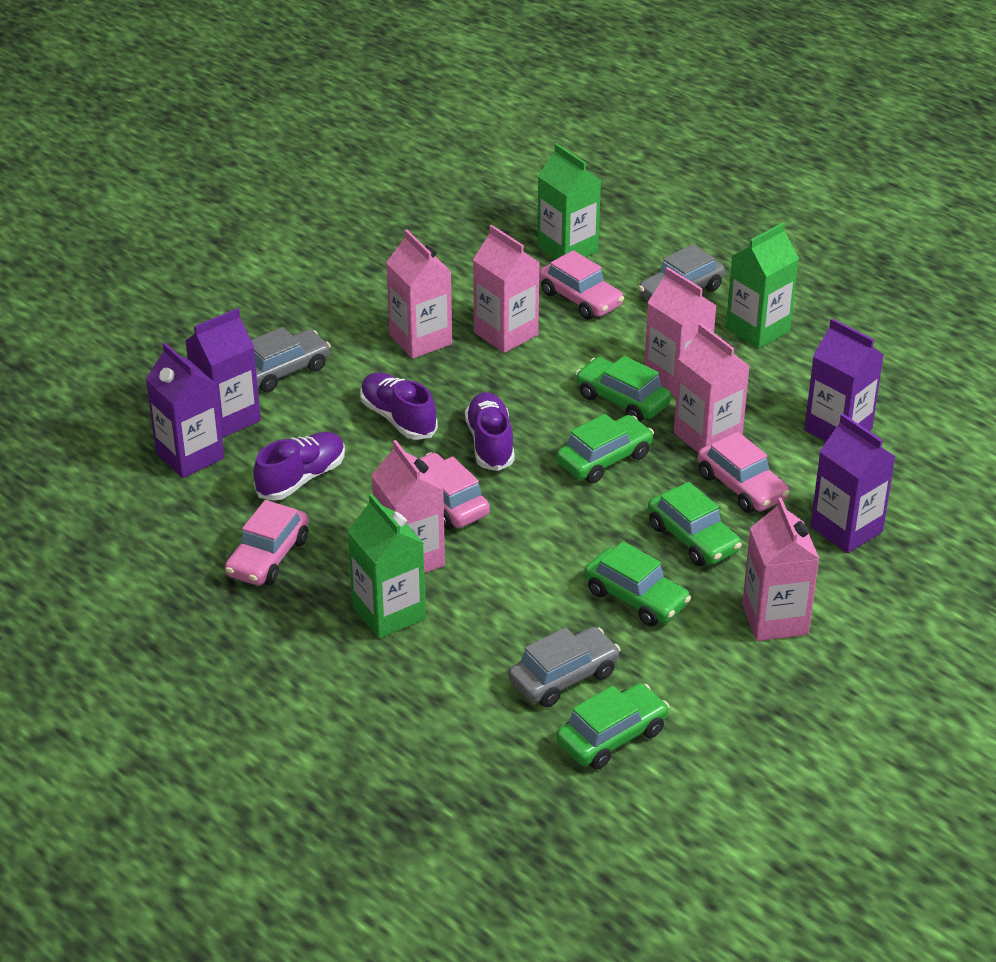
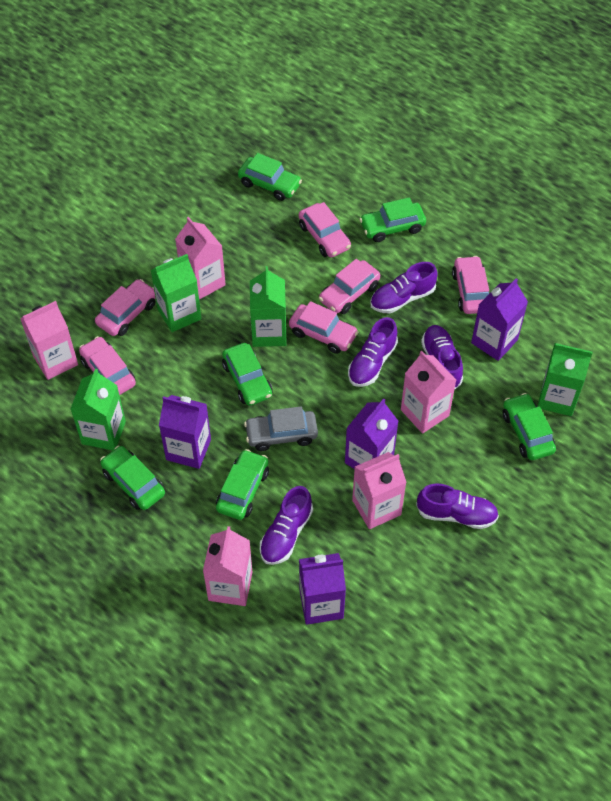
green car: 5 -> 6
green carton: 3 -> 4
grey car: 3 -> 1
pink car: 4 -> 6
pink carton: 6 -> 5
purple shoe: 3 -> 5

